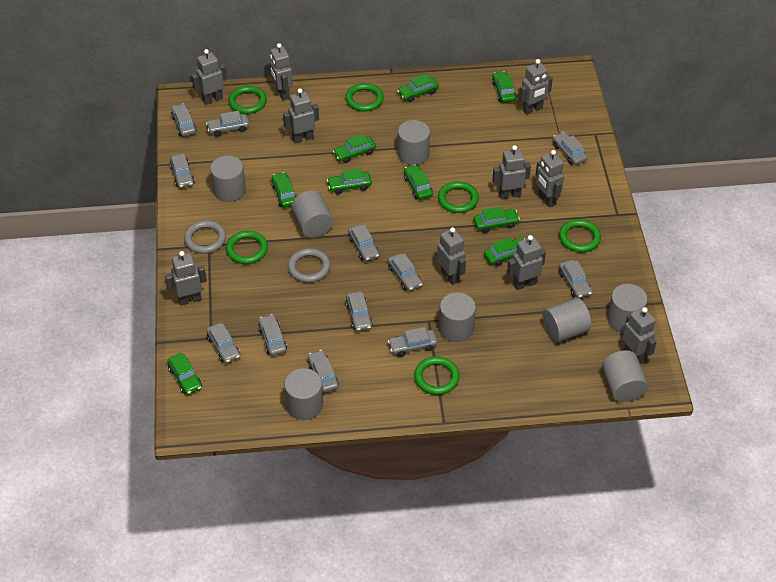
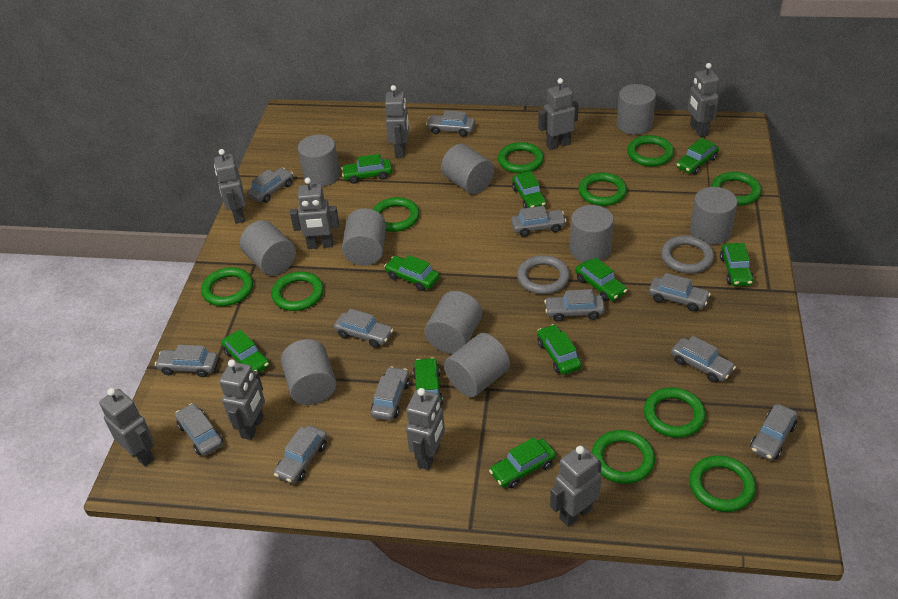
green car: 9 -> 10
green ring: 6 -> 10
grey cylinder: 8 -> 10
grey robot: 10 -> 9

